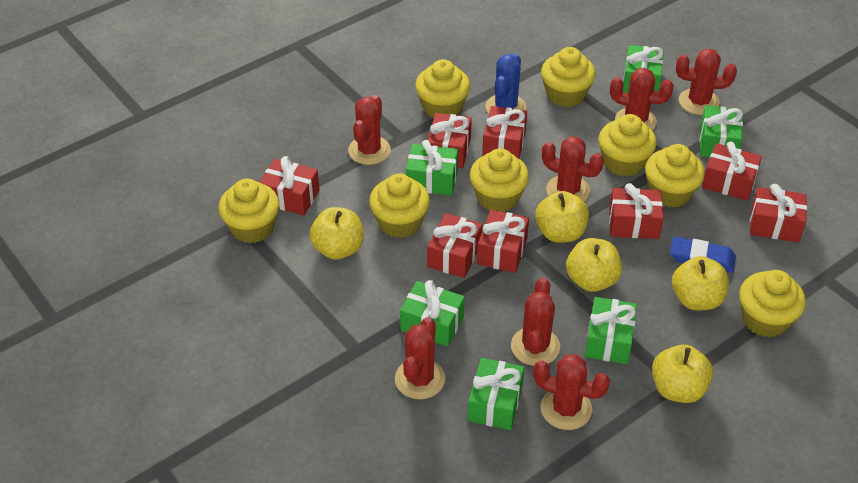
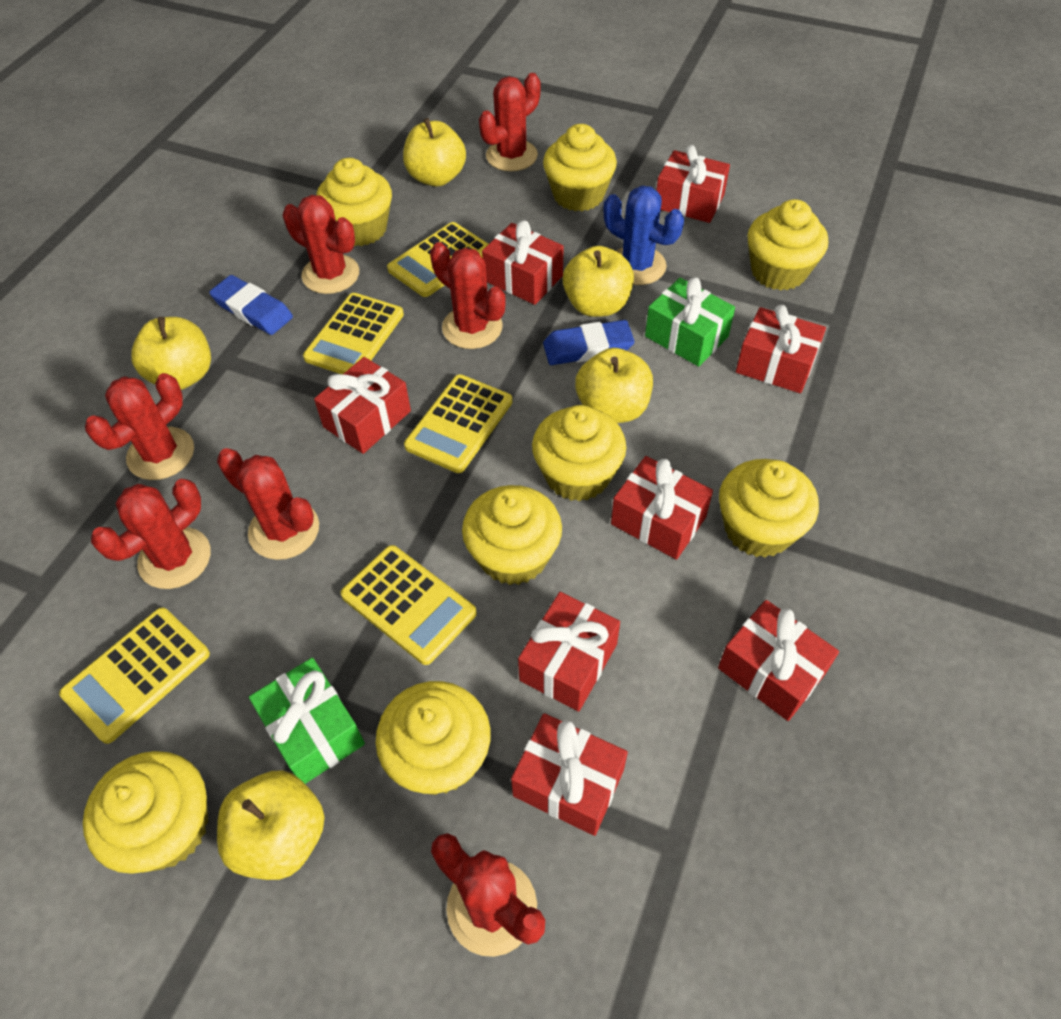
blue eraser: 1 -> 2
green gift: 6 -> 2
yellow calculator: 0 -> 5

